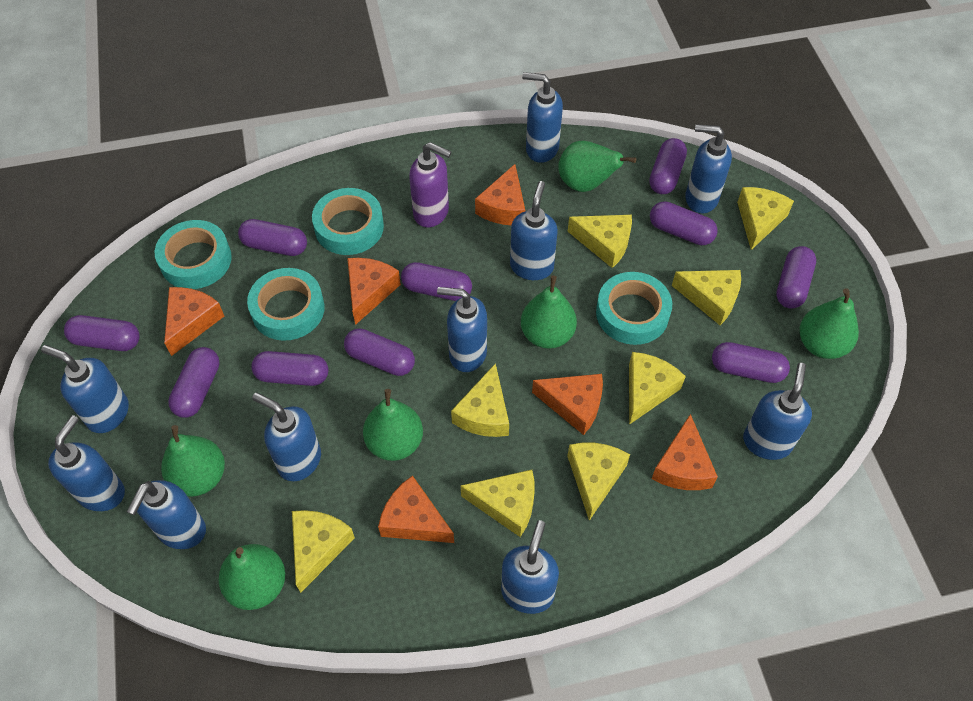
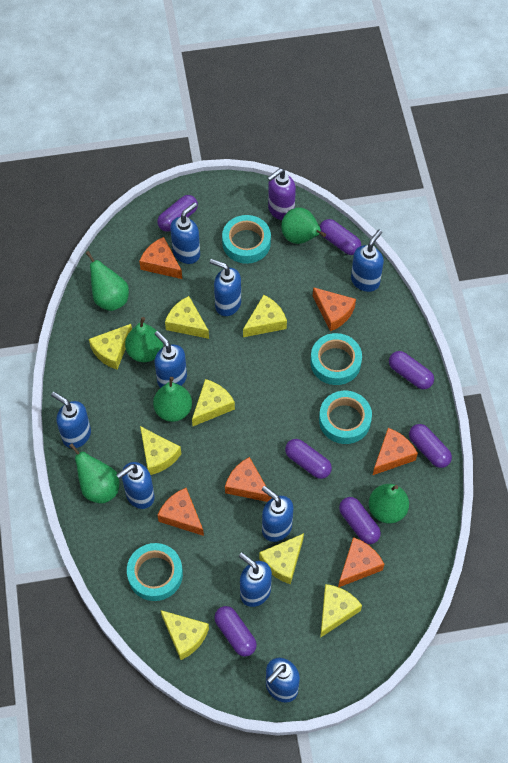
blue soap dispenser: 10 -> 9
purple capsule: 10 -> 7

